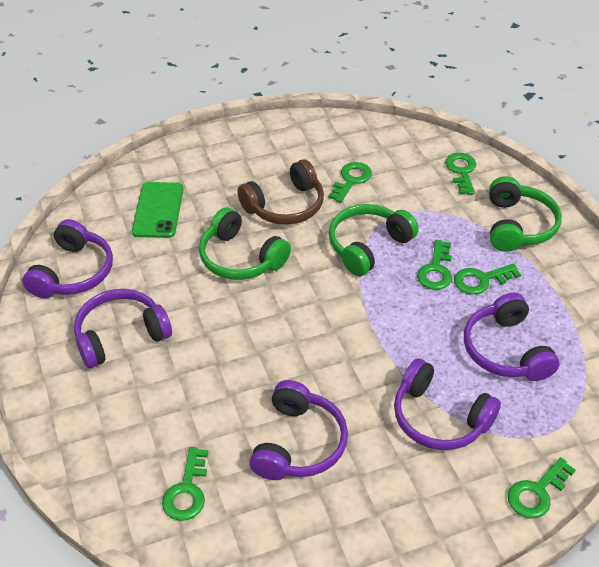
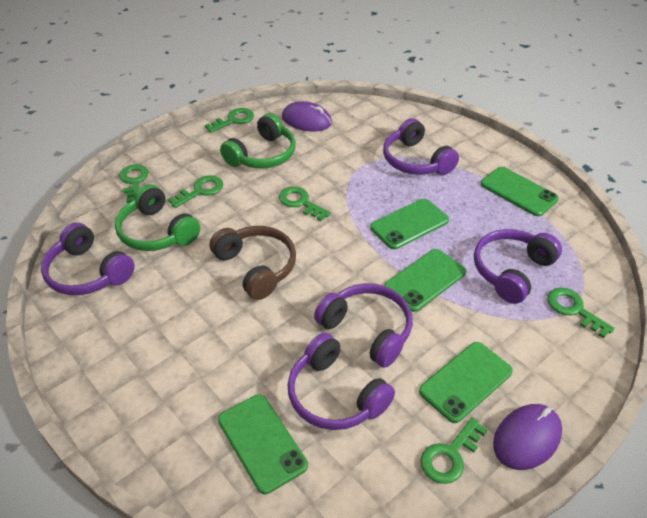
green headphones: 3 -> 2
green phone: 1 -> 5
purple mouse: 0 -> 2

